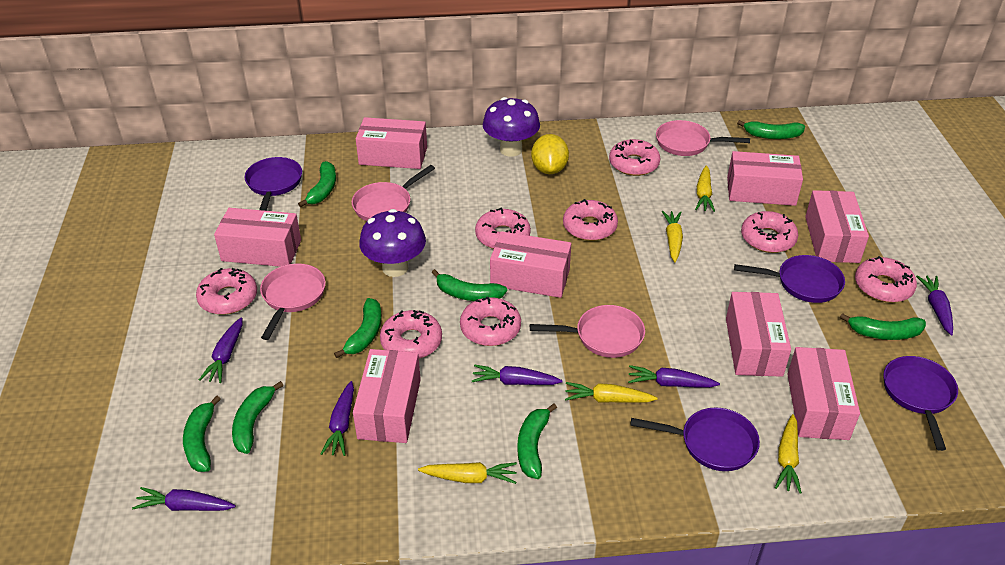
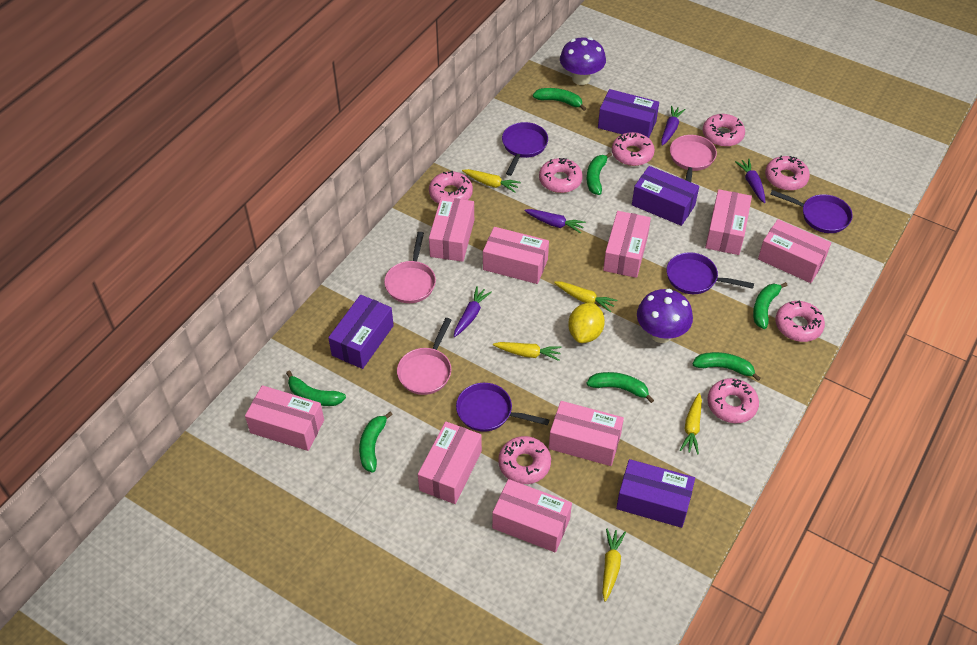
green banana: 8 -> 7
pink box: 8 -> 9
pink pan: 4 -> 3
purple box: 0 -> 4
purple carrot: 6 -> 4

